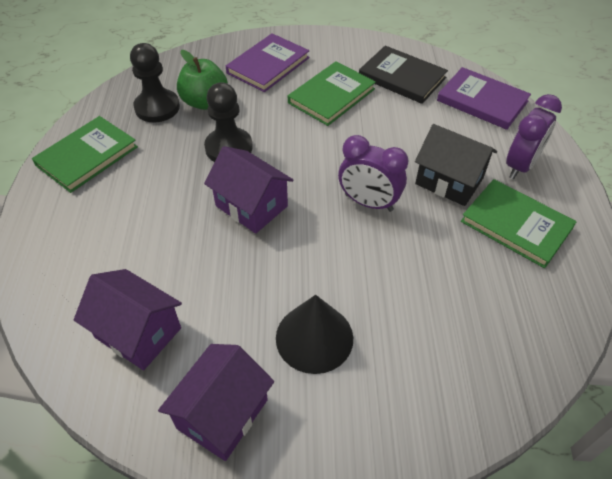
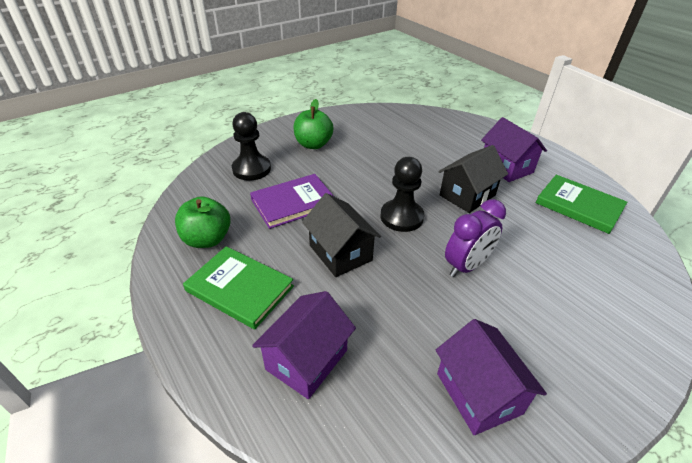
black book: 1 -> 0
black cone: 1 -> 0
black house: 1 -> 2
green apple: 1 -> 2
green book: 3 -> 2
purple book: 2 -> 1
purple clock: 2 -> 1

